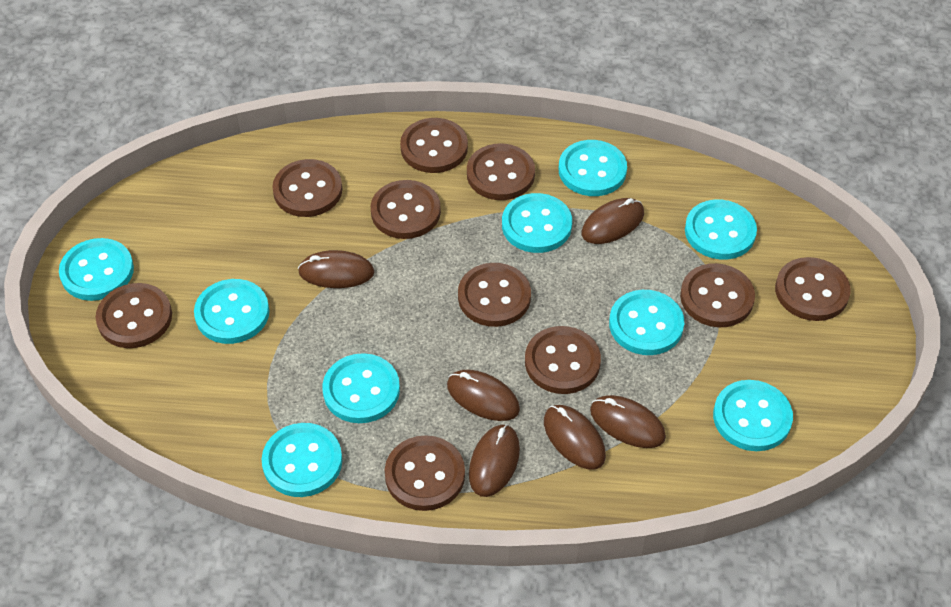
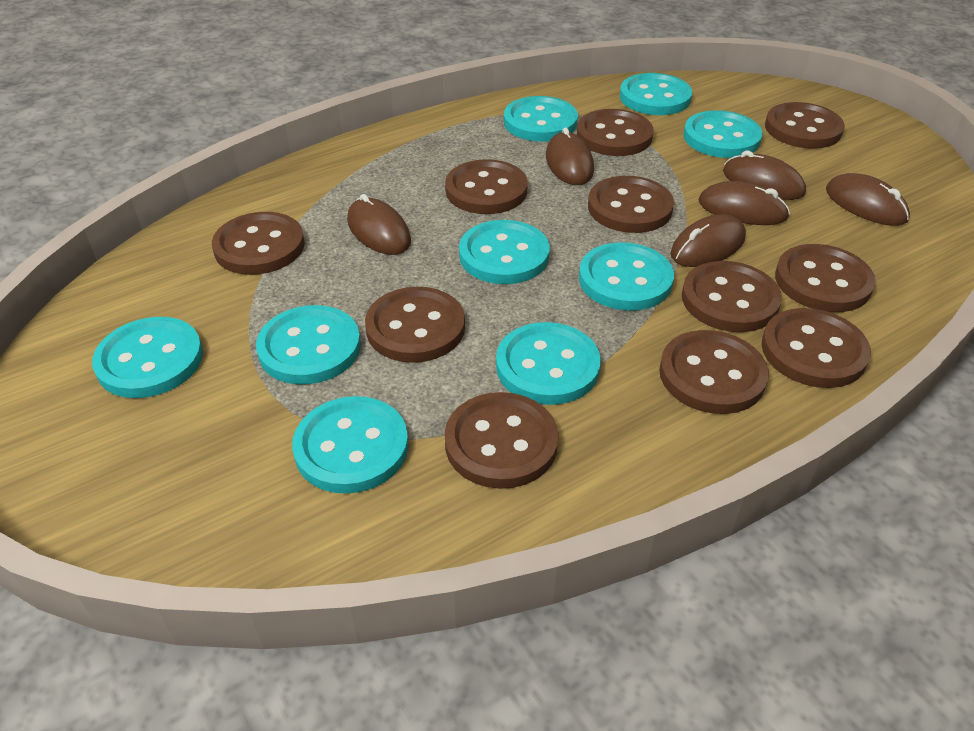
brown button: 10 -> 11

